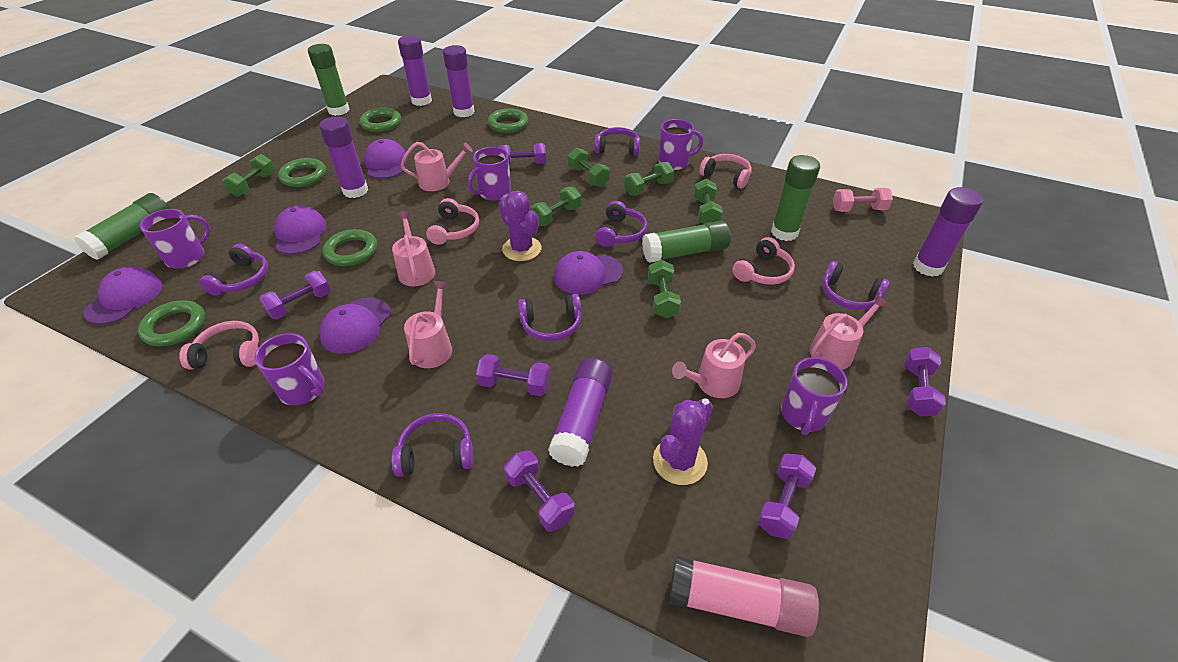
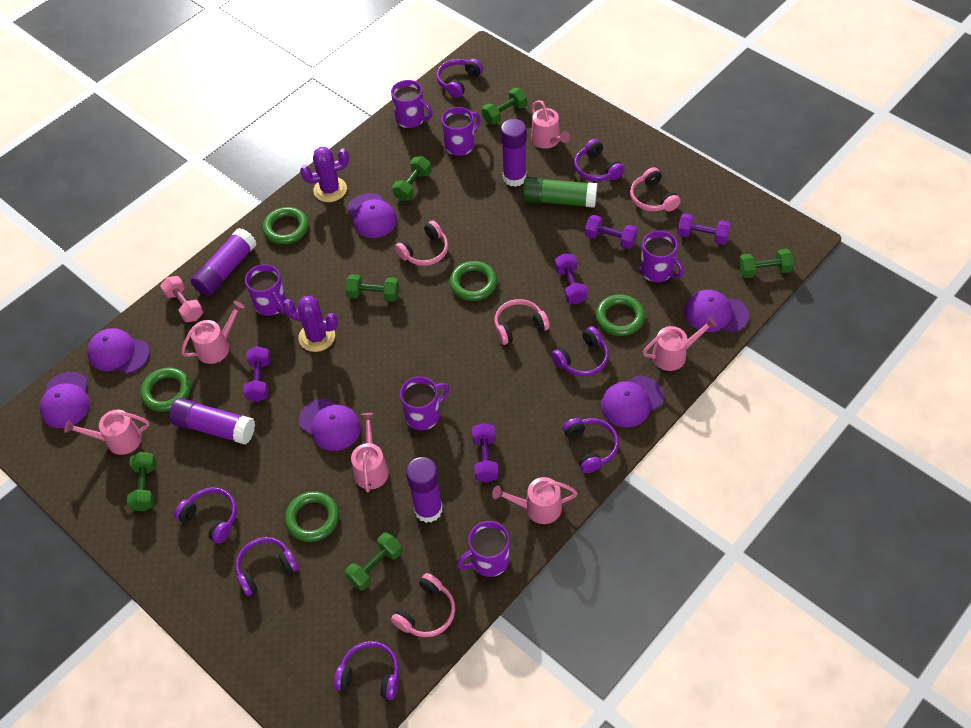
green glue stick: 4 -> 1
pink glue stick: 1 -> 0
pink watering can: 5 -> 6
purple cap: 5 -> 6
purple dumbbell: 6 -> 5
purple glue stick: 5 -> 4
purple headphones: 6 -> 7
purple mug: 5 -> 6

